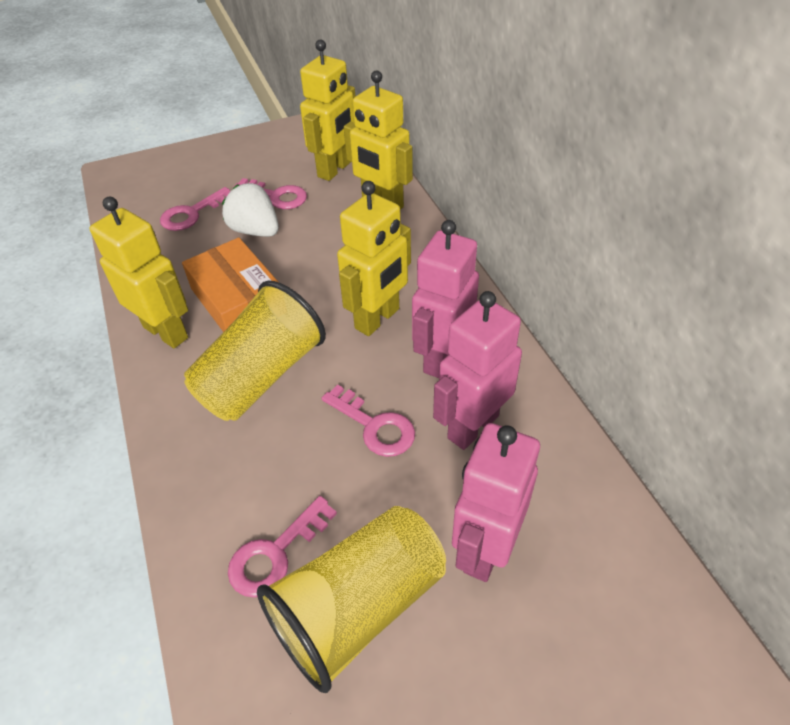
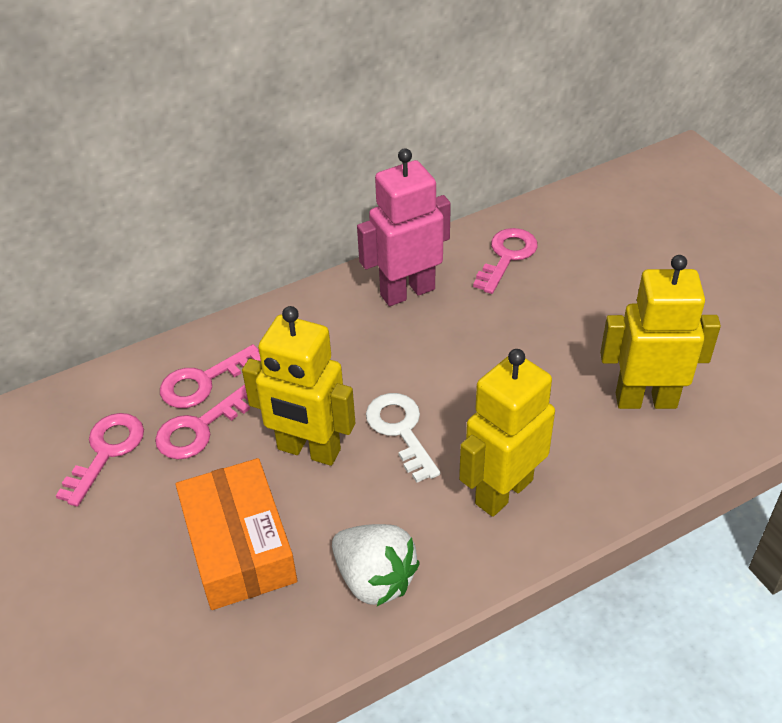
pink robot: 3 -> 1
white key: 0 -> 1
yellow cup: 2 -> 0
yellow robot: 4 -> 3

